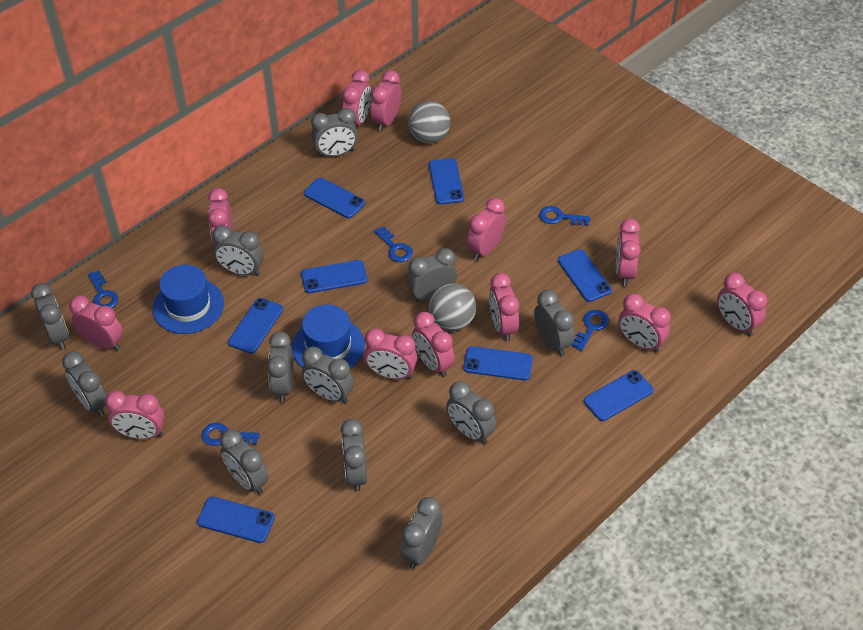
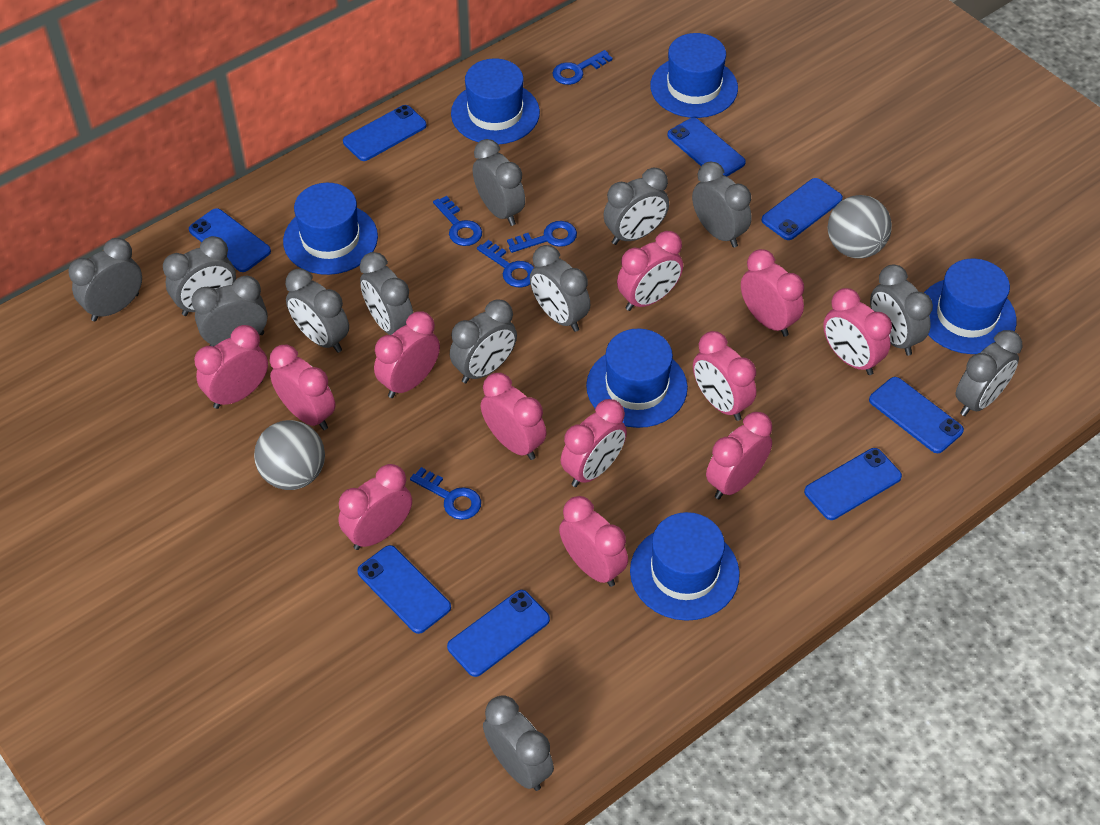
blue hat: 2 -> 6
grey clock: 12 -> 13

